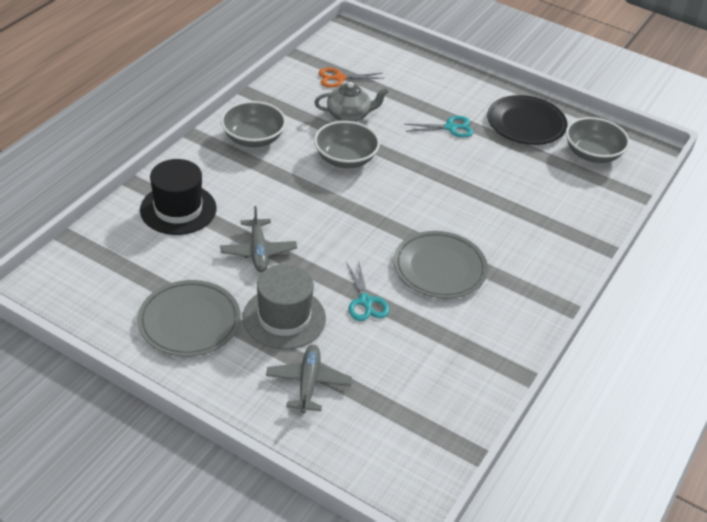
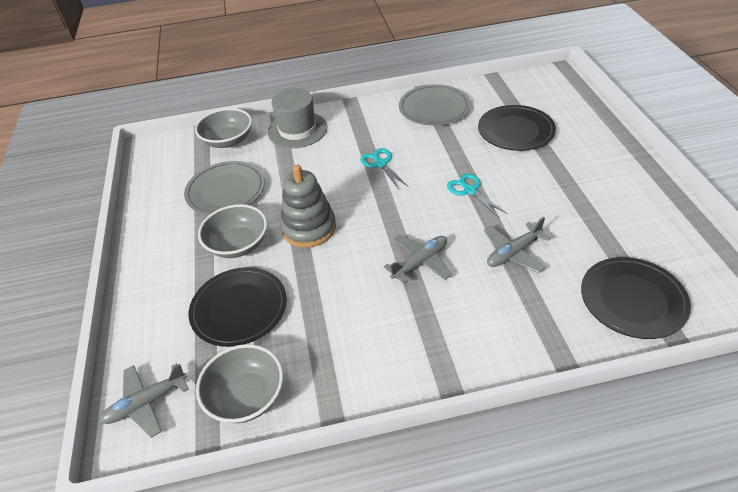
black hat: 1 -> 0
black plate: 1 -> 3
grey plane: 2 -> 3
grey stacking toy: 0 -> 1
grey teapot: 1 -> 0
orange scissors: 1 -> 0

